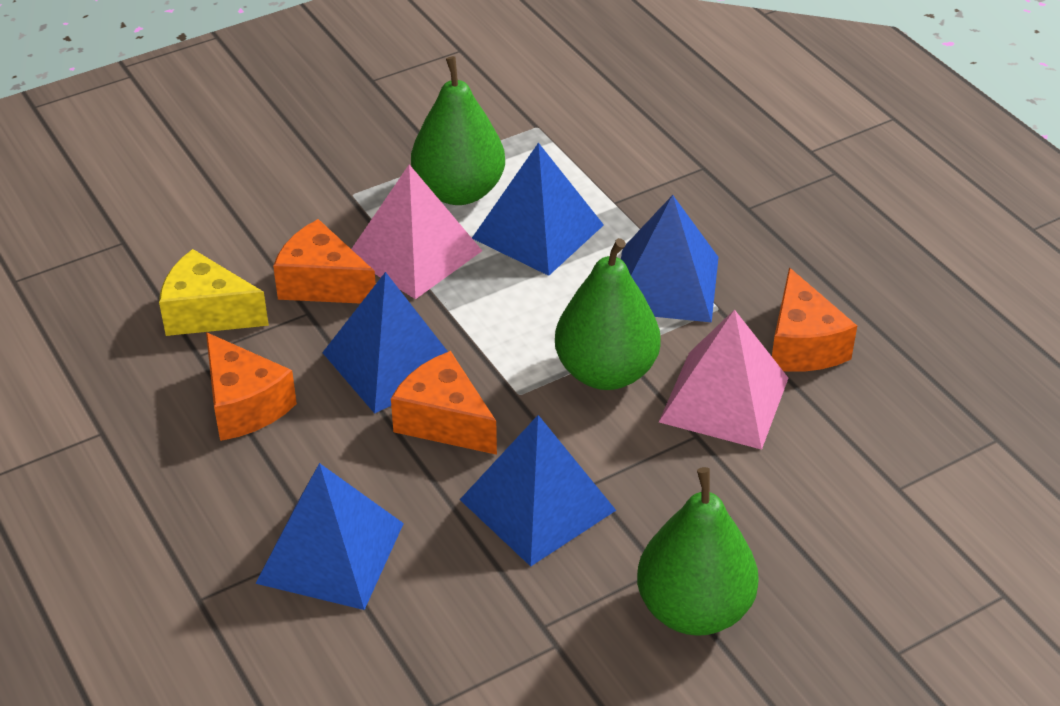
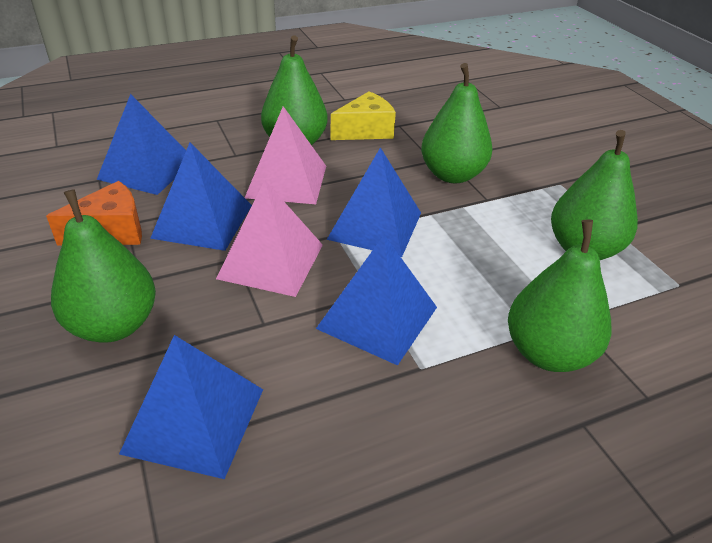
green pear: 3 -> 5
orange cheese: 4 -> 1

